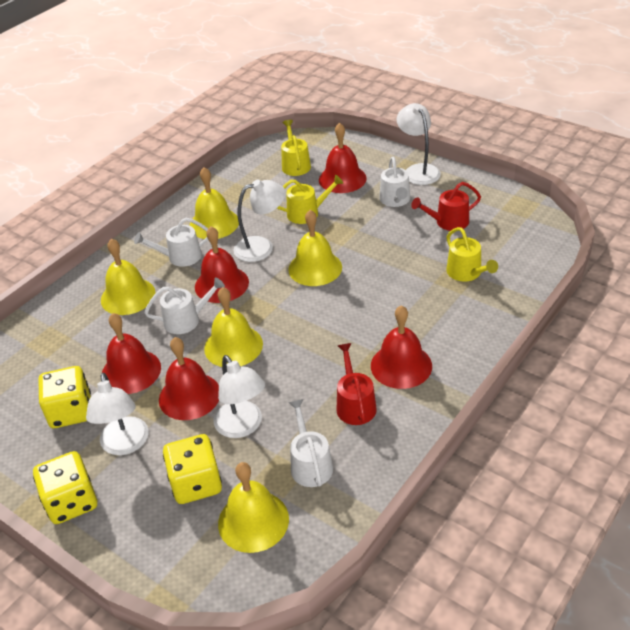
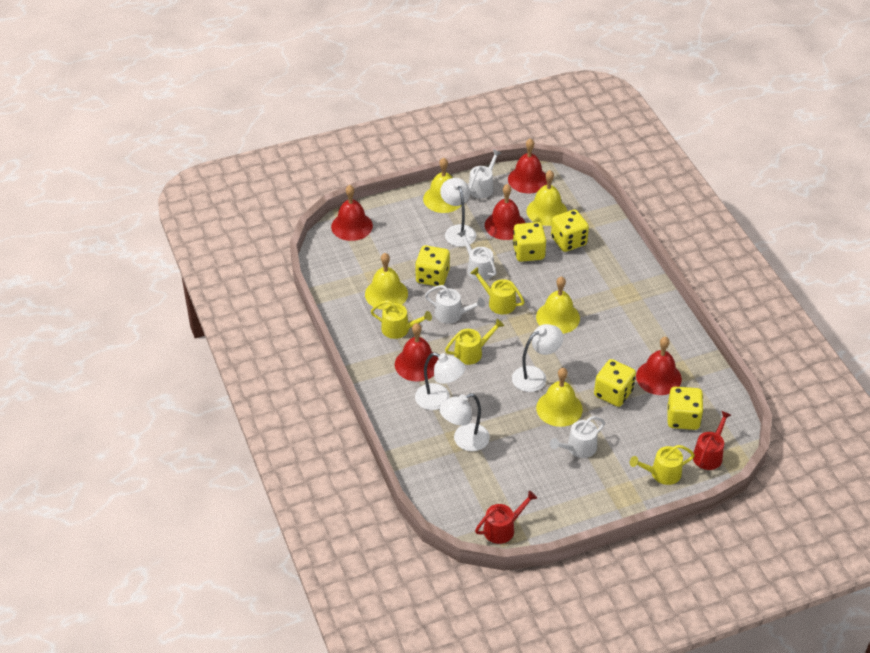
yellow dice: 3 -> 5
yellow watering can: 3 -> 4

